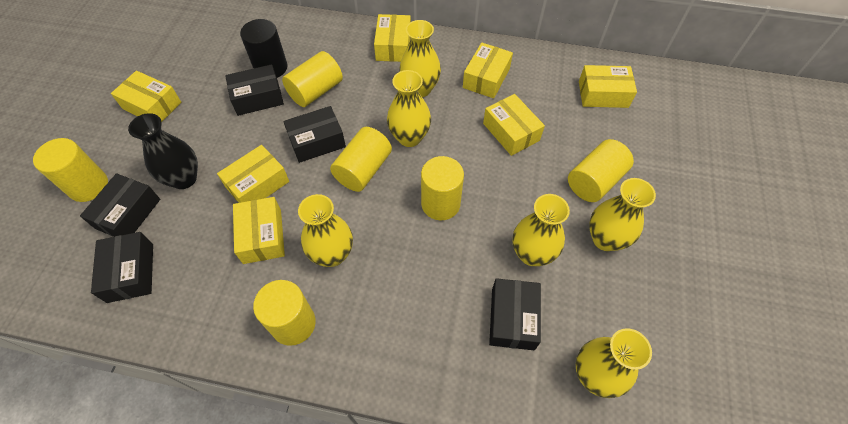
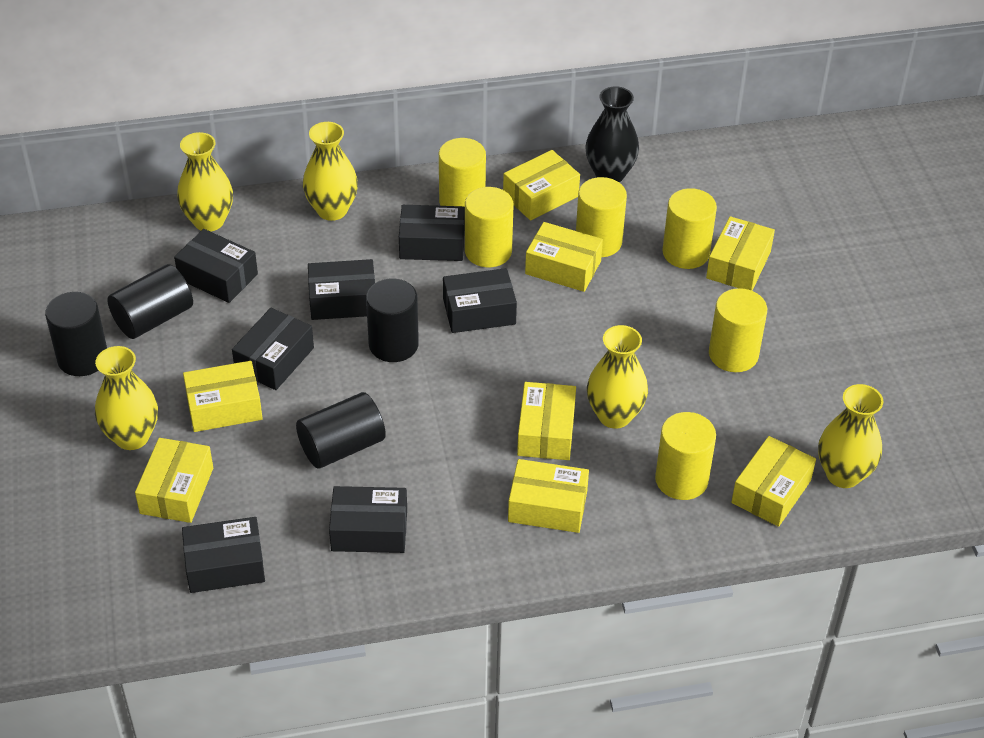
black box: 5 -> 7
black cylinder: 1 -> 4
yellow box: 7 -> 8
yellow vase: 6 -> 5

